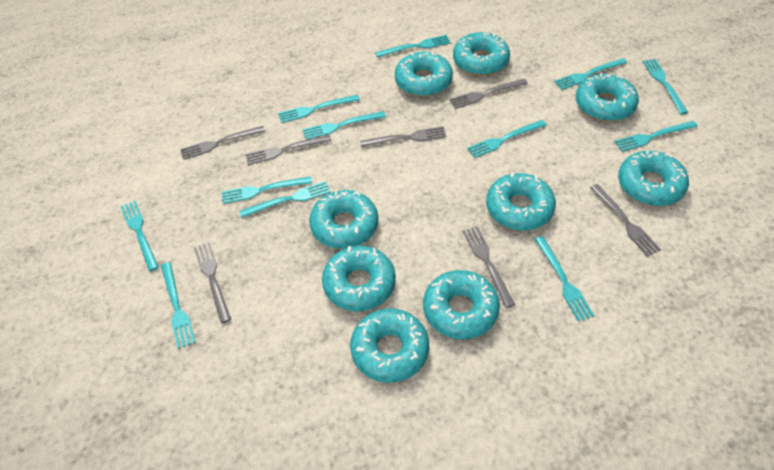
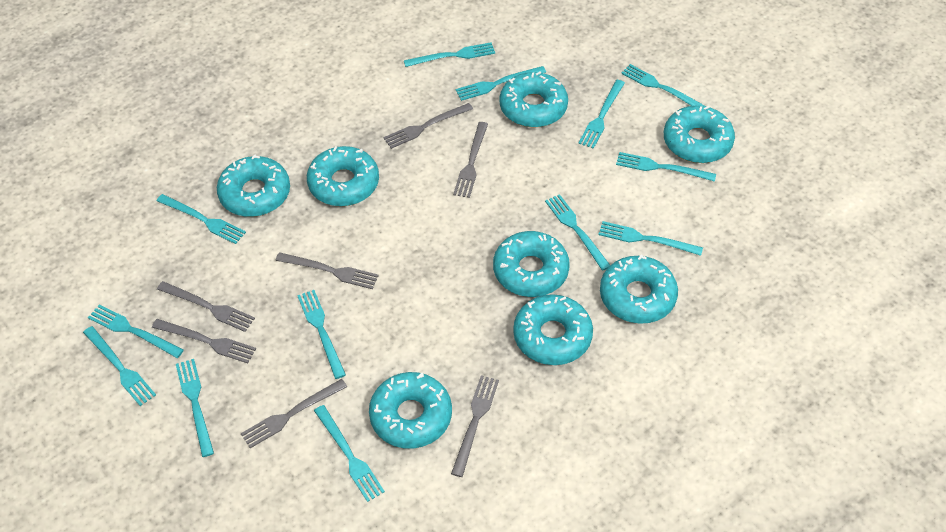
turquoise donut: 9 -> 8
turquoise fork: 12 -> 13

